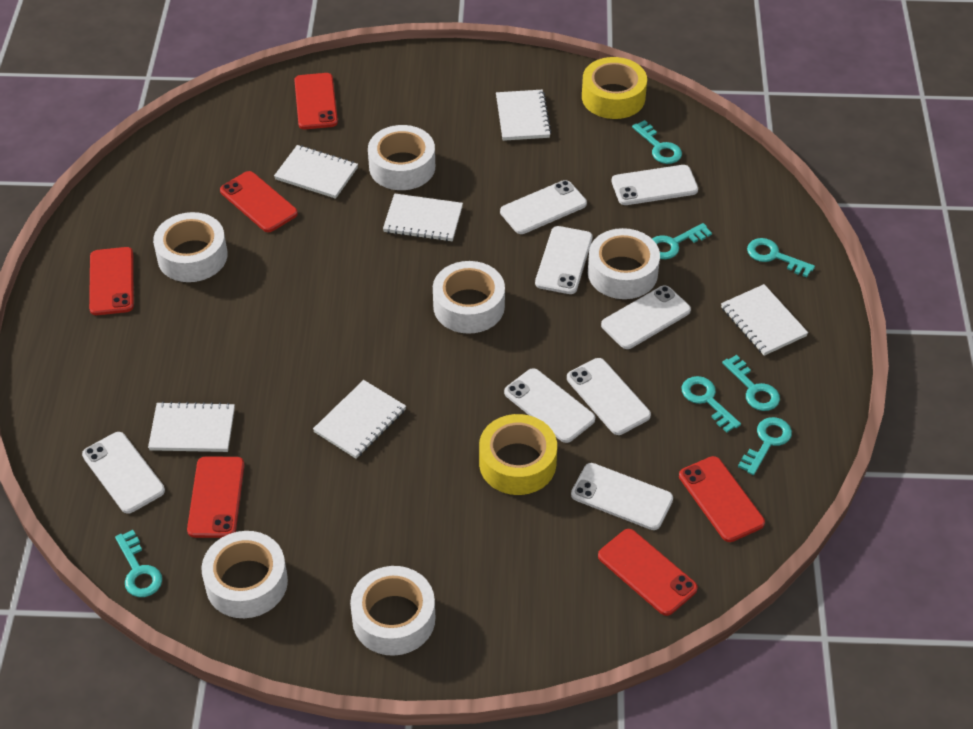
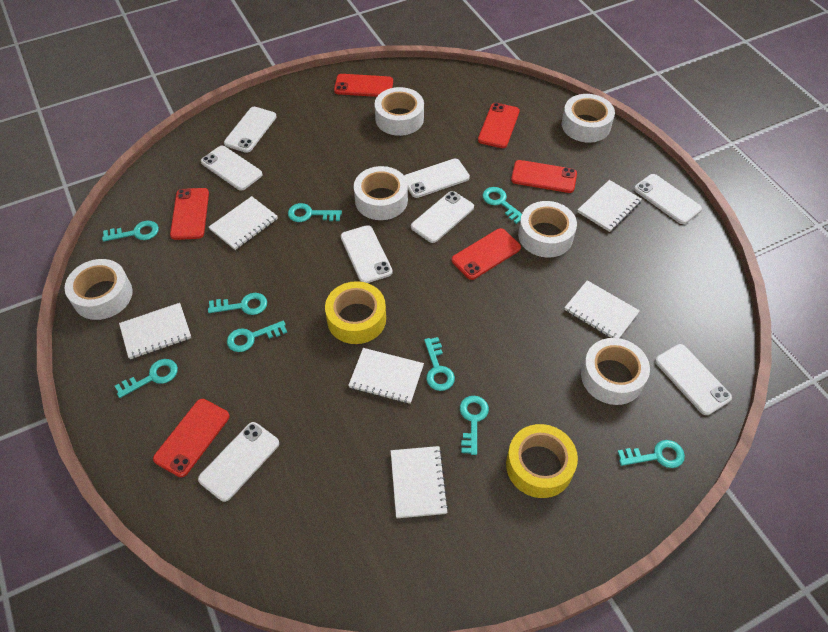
turquoise key: 7 -> 9

